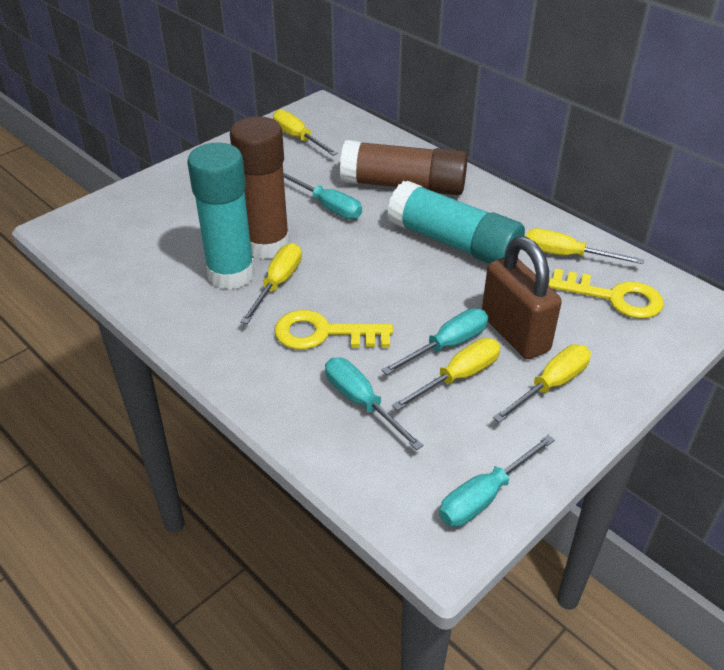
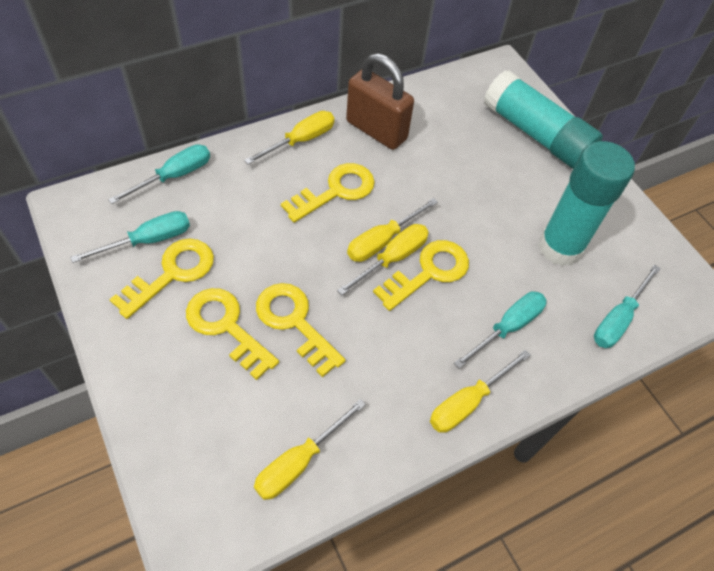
brown glue stick: 2 -> 0
yellow key: 2 -> 5

